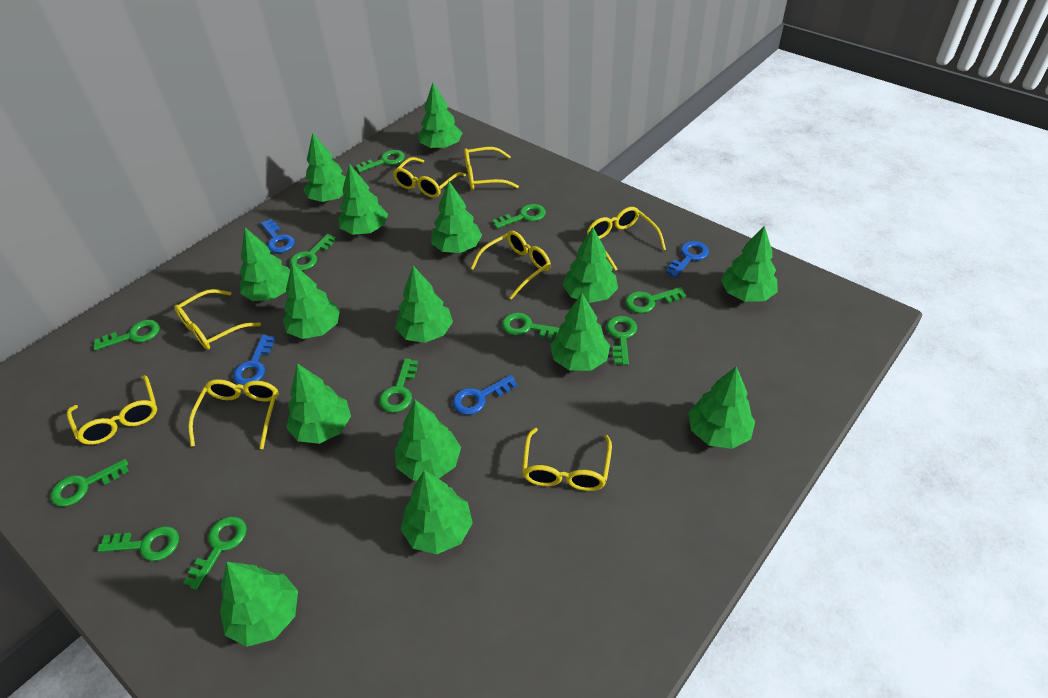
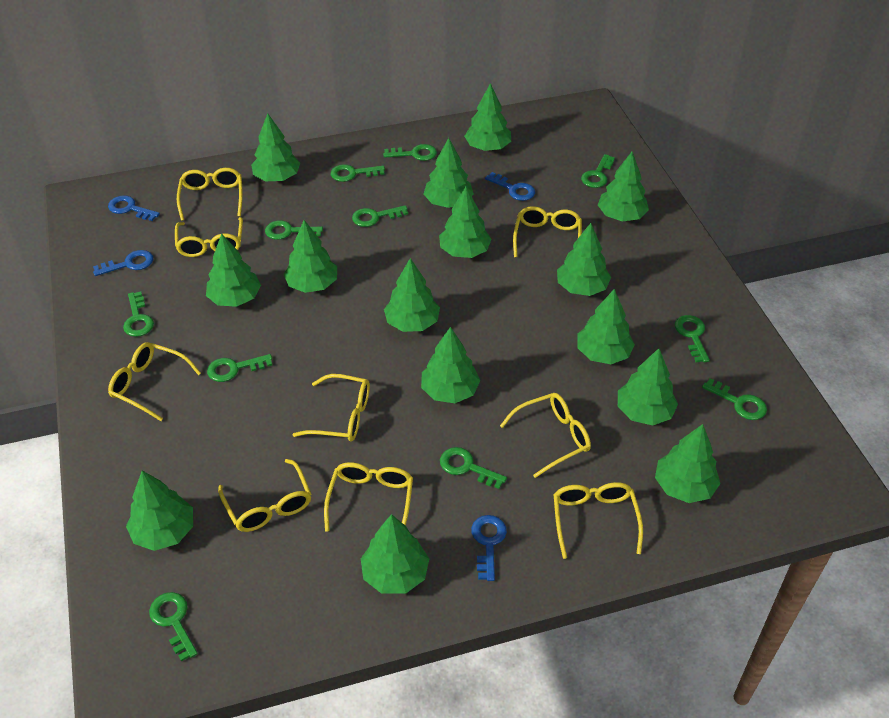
yellow glasses: 8 -> 9

